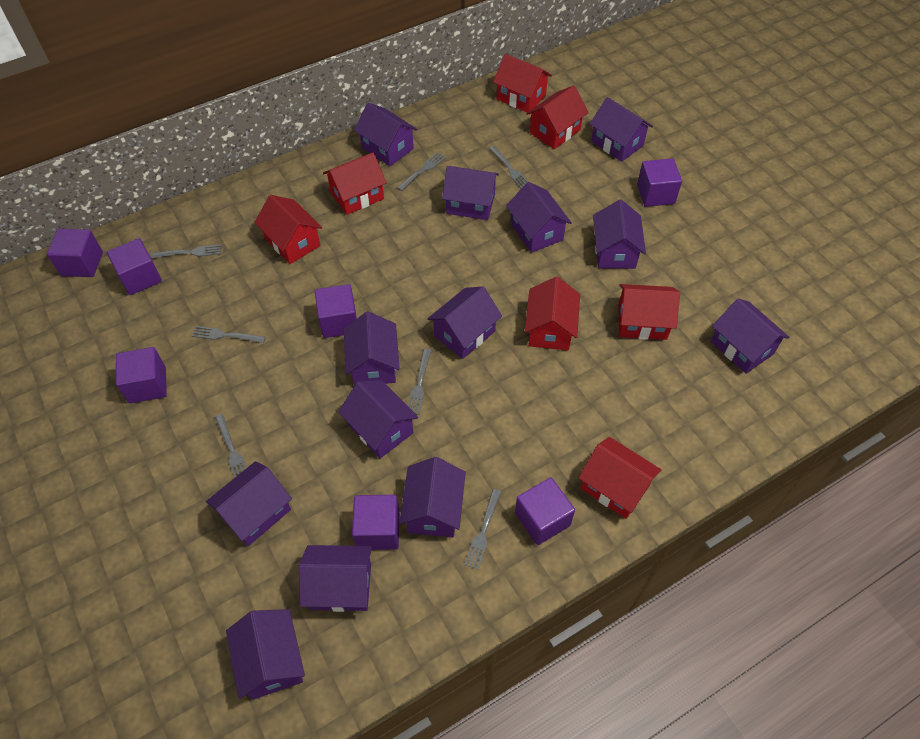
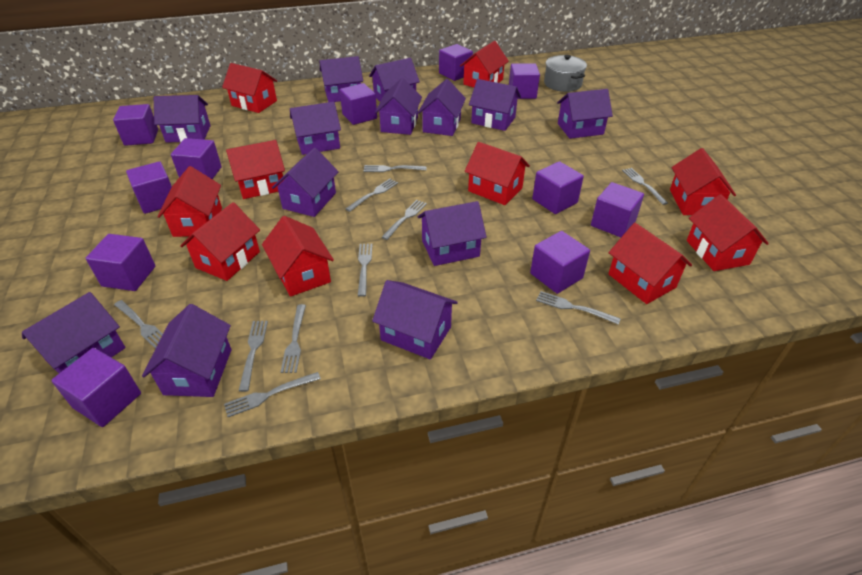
grey fork: 7 -> 10
grey pot: 0 -> 1
purple cube: 7 -> 11
red house: 7 -> 10

